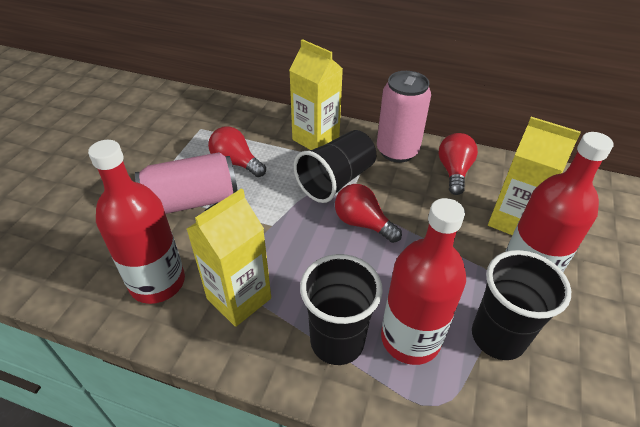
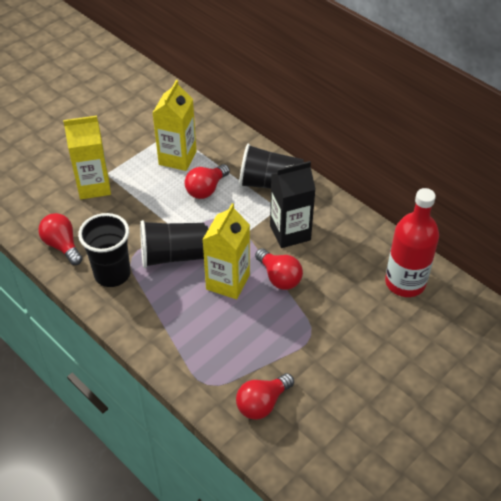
black carton: 0 -> 1
pink can: 2 -> 0
red bottle: 3 -> 1
red light bulb: 3 -> 4

